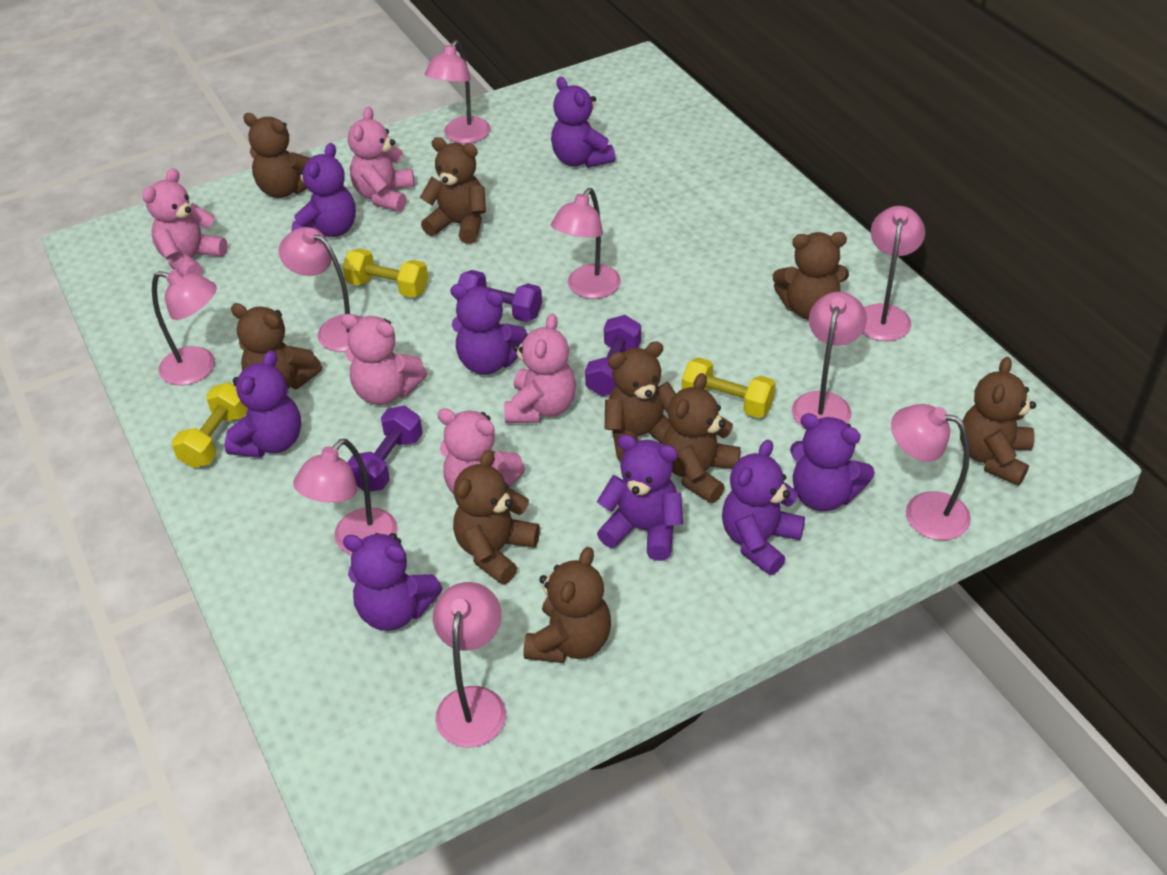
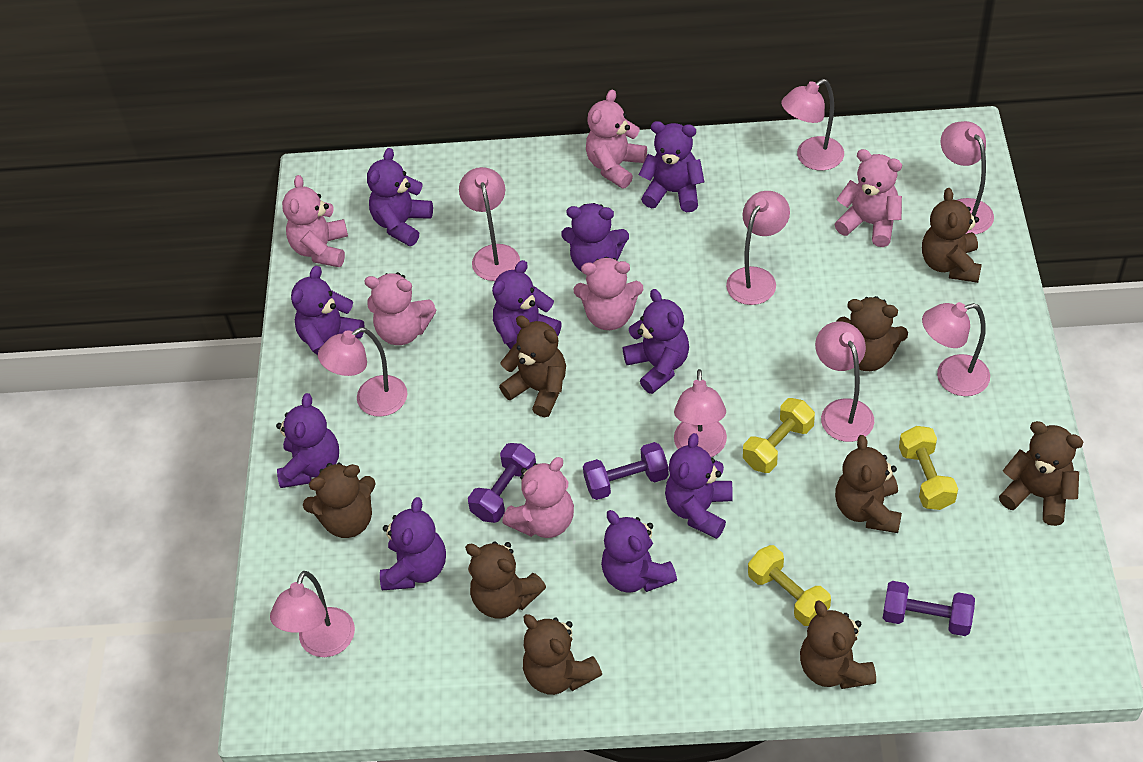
pink teddy bear: 5 -> 6
purple teddy bear: 8 -> 10

